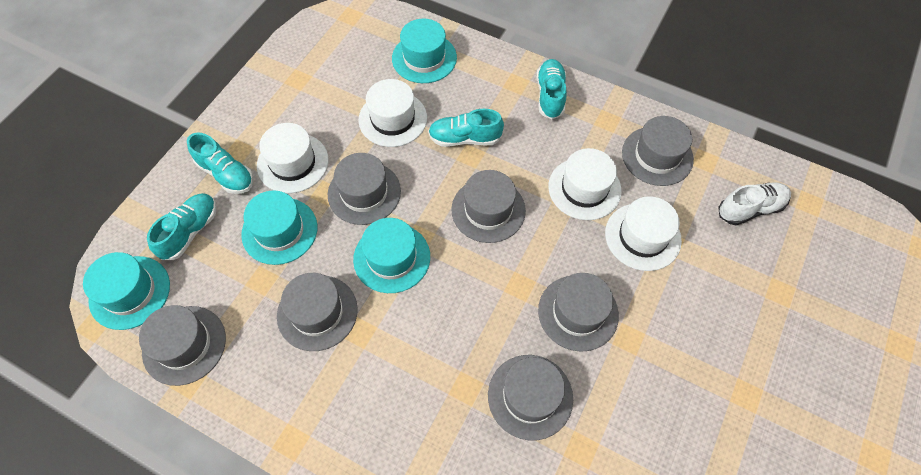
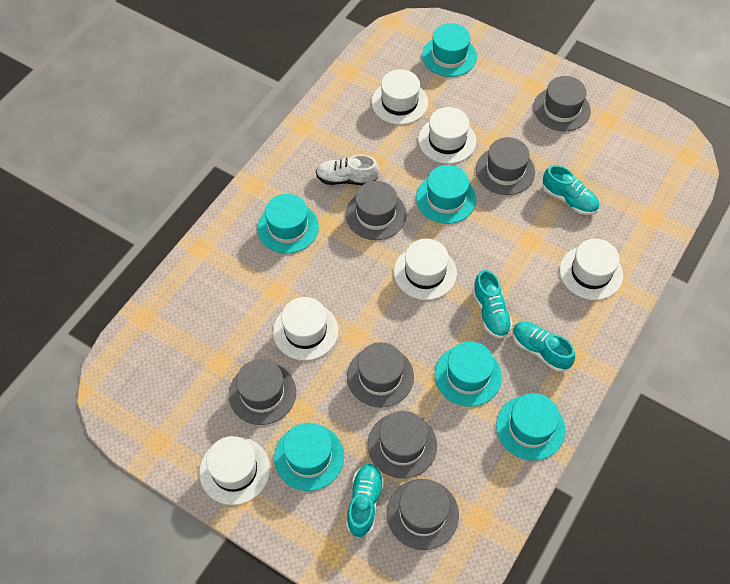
turquoise hat: 4 -> 6
white hat: 4 -> 6

